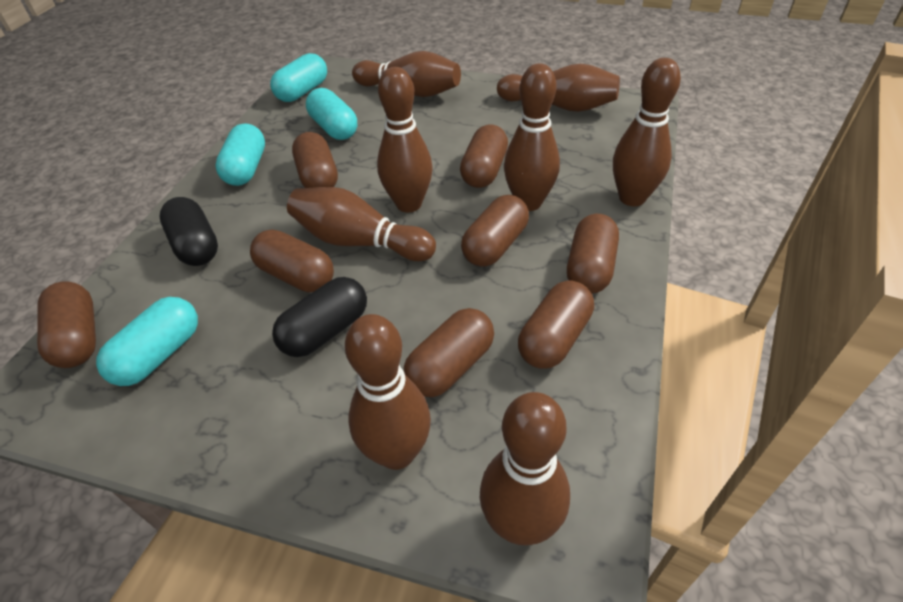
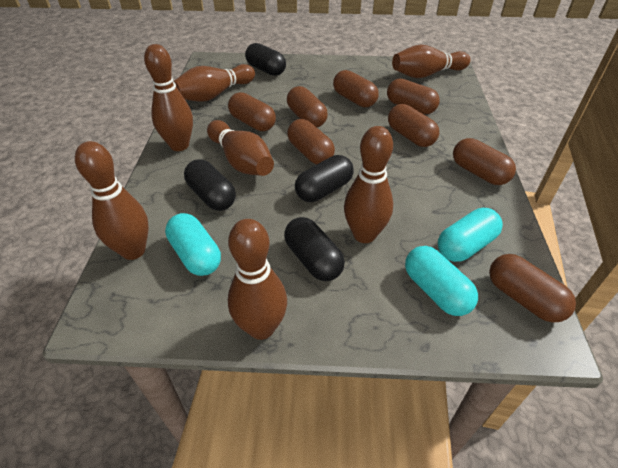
black capsule: 2 -> 4
brown bowling pin: 8 -> 7
turquoise capsule: 4 -> 3

